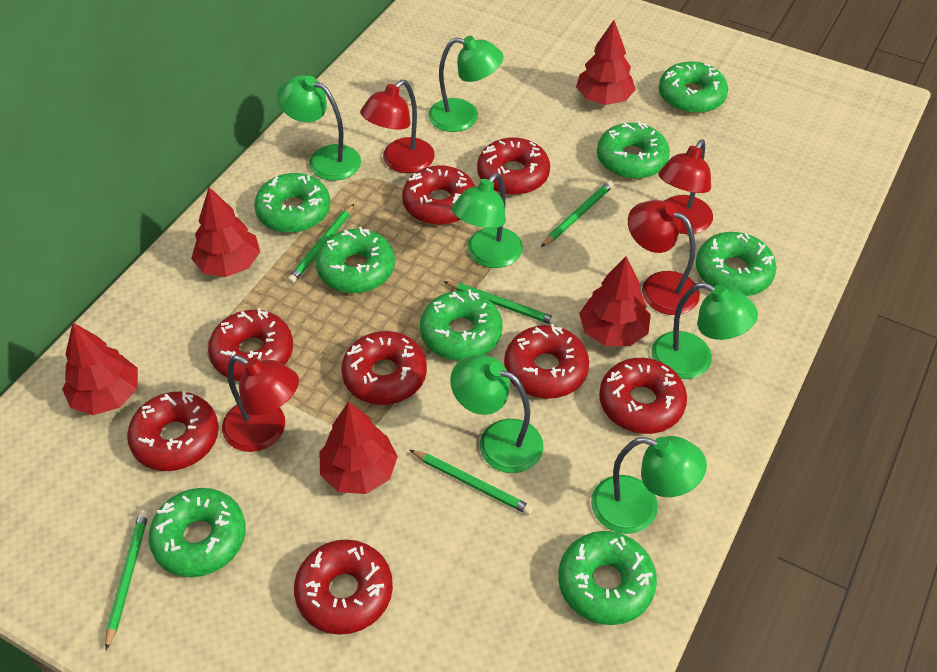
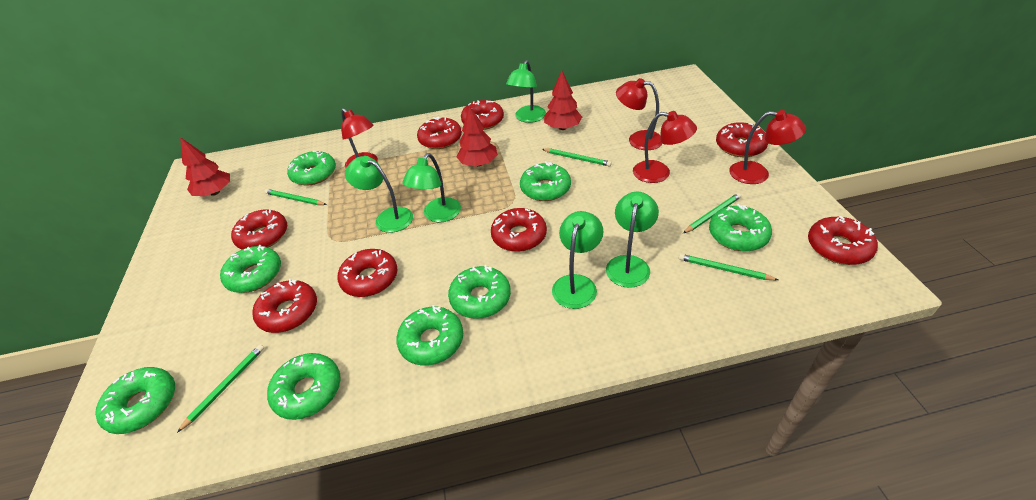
green lamp: 6 -> 5
red tree: 5 -> 3

